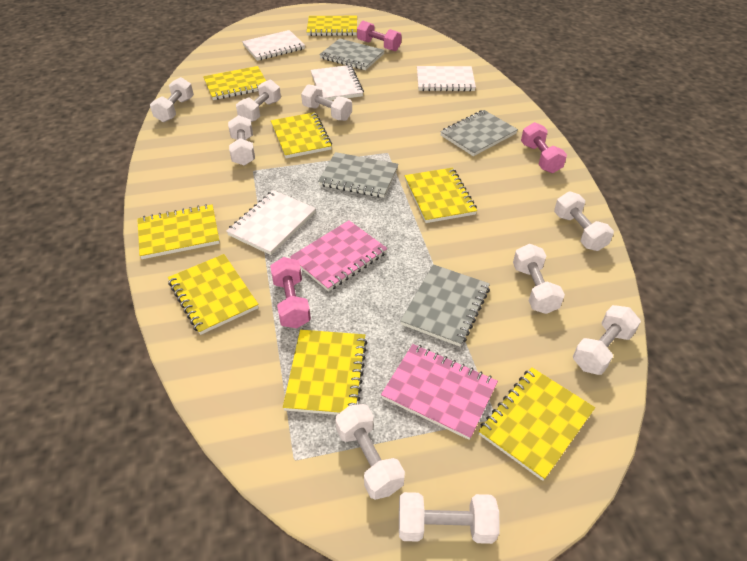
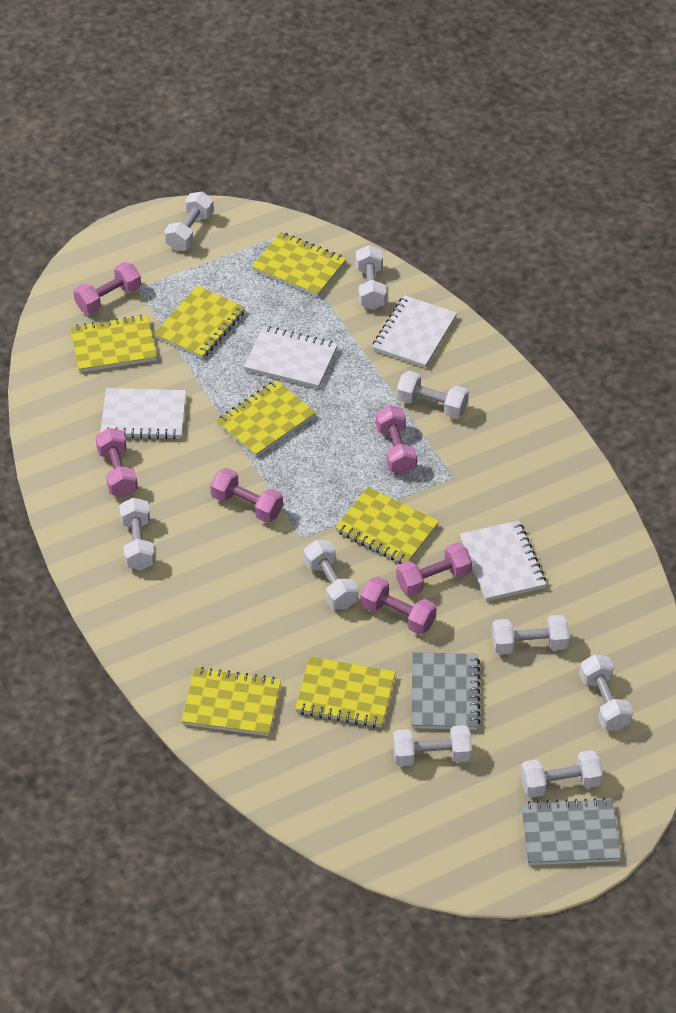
grey notebook: 4 -> 2
pink dumbbell: 3 -> 6
pink notebook: 2 -> 0
yellow notebook: 8 -> 7

